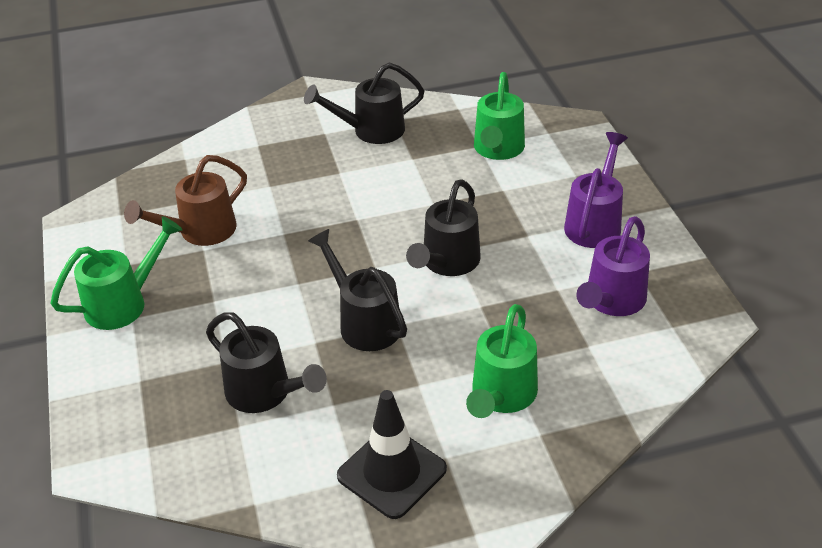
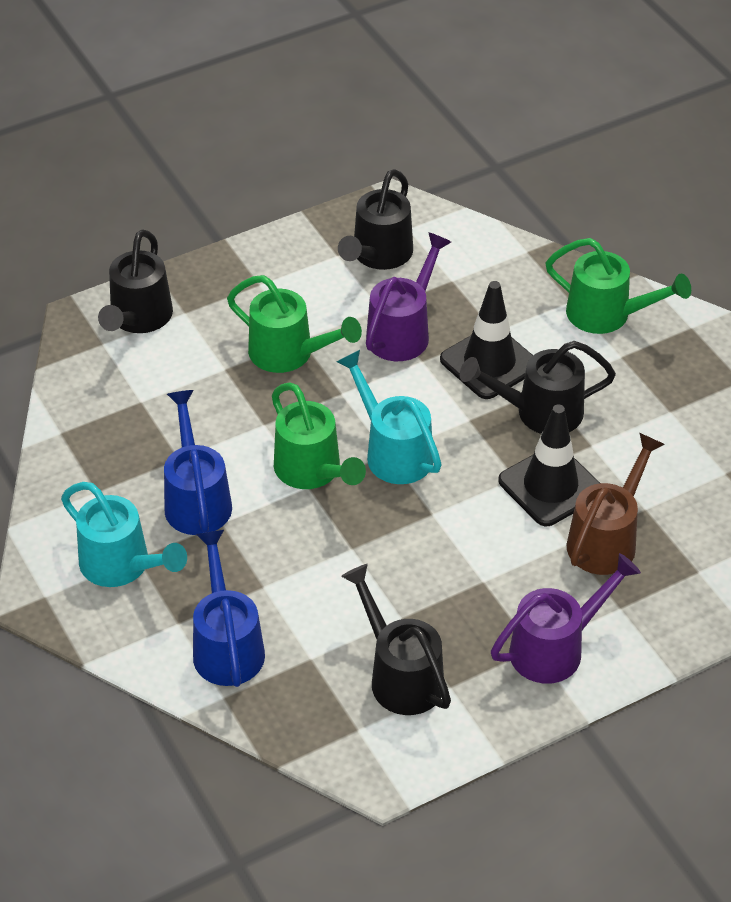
black traffic cone: 1 -> 2
blue watering can: 0 -> 2
turquoise watering can: 0 -> 2

